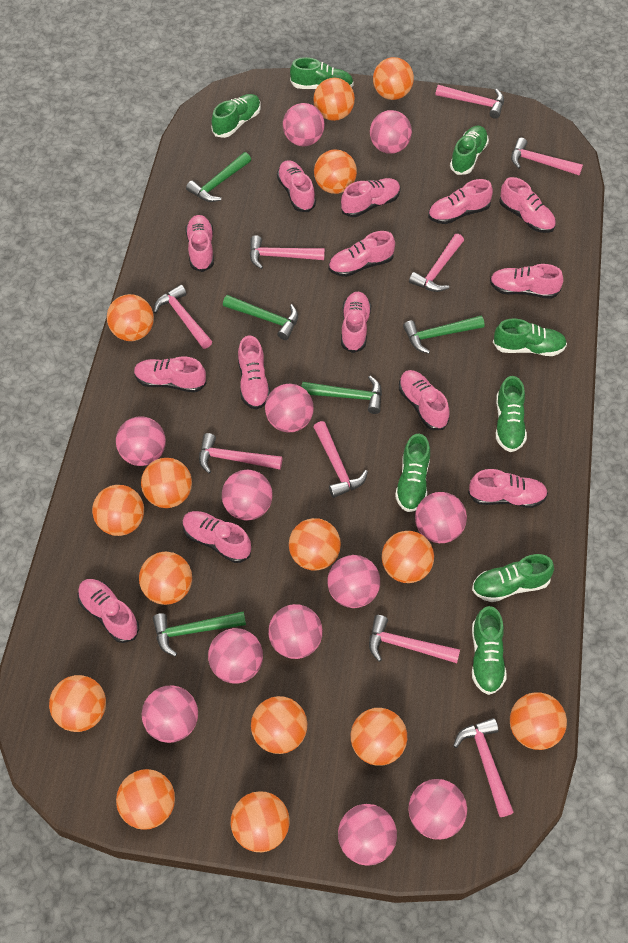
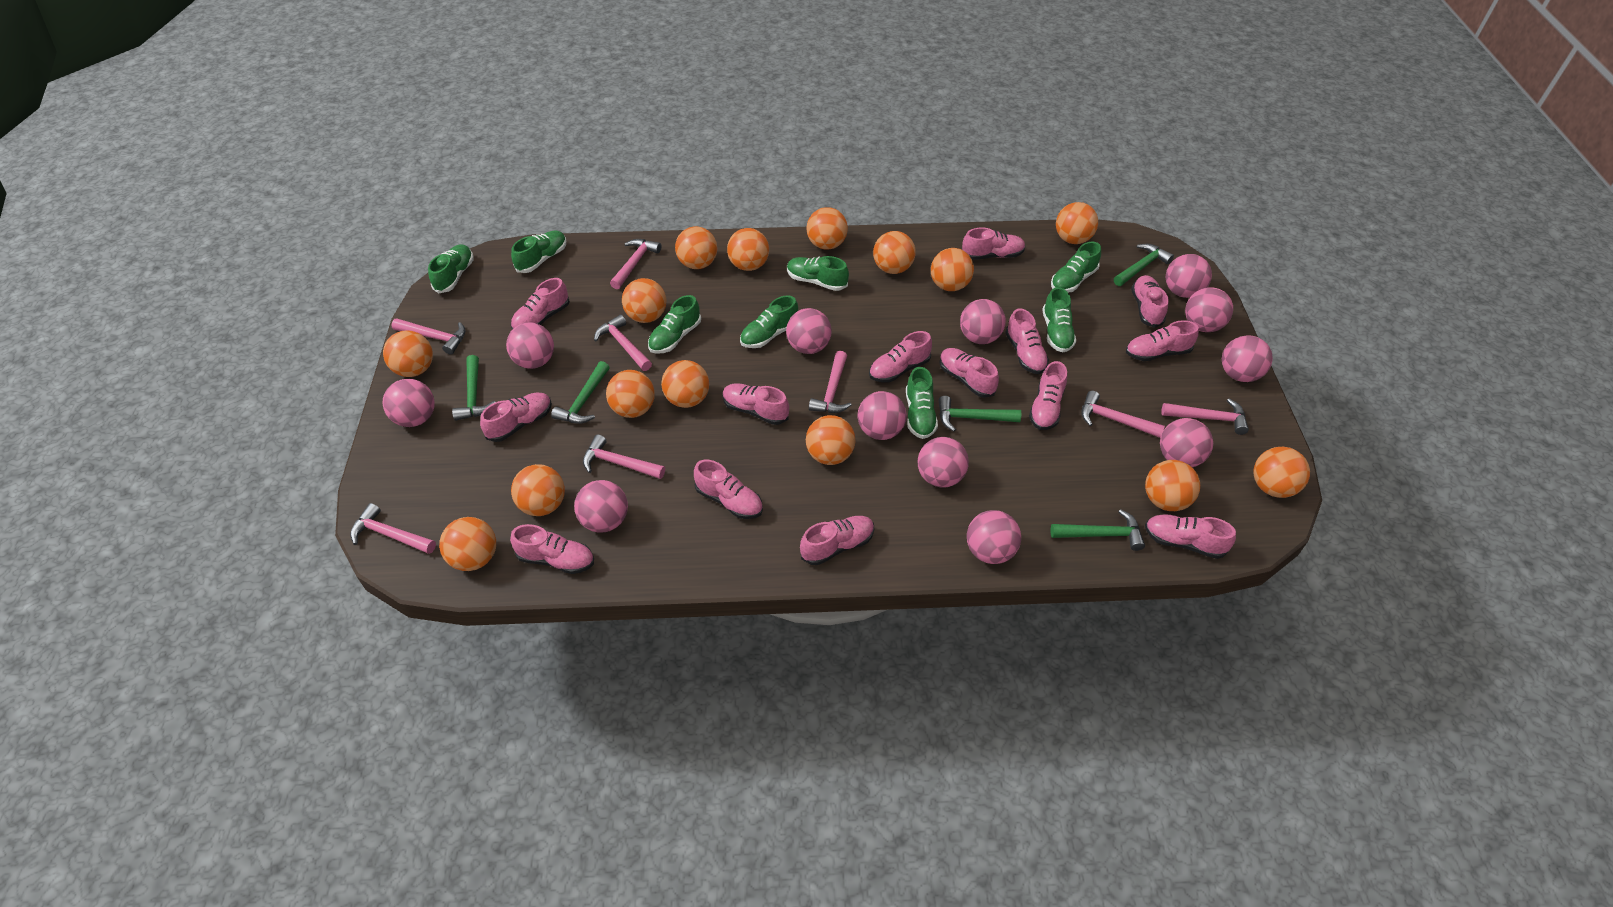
pink hammer: 9 -> 8

